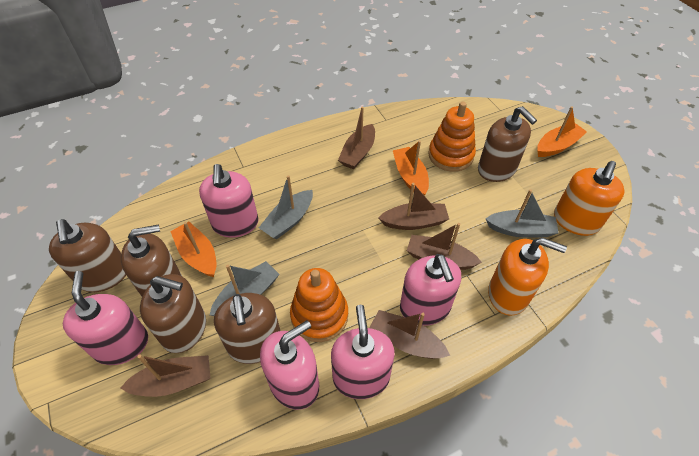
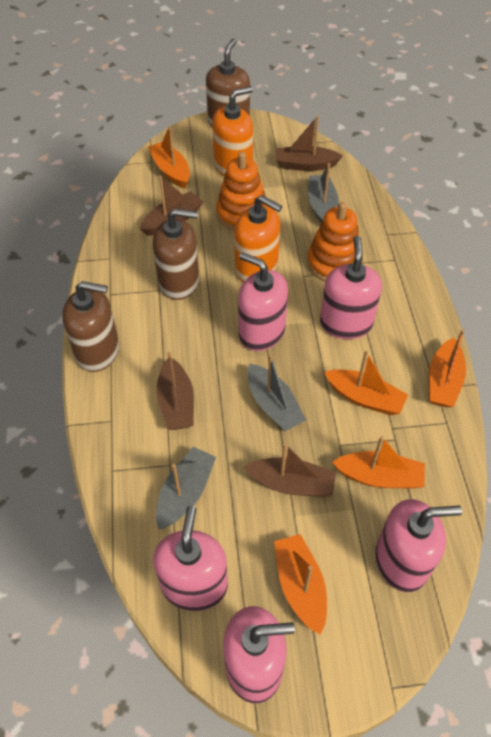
brown boat: 5 -> 4
brown soap dispenser: 5 -> 3
orange boat: 3 -> 5

